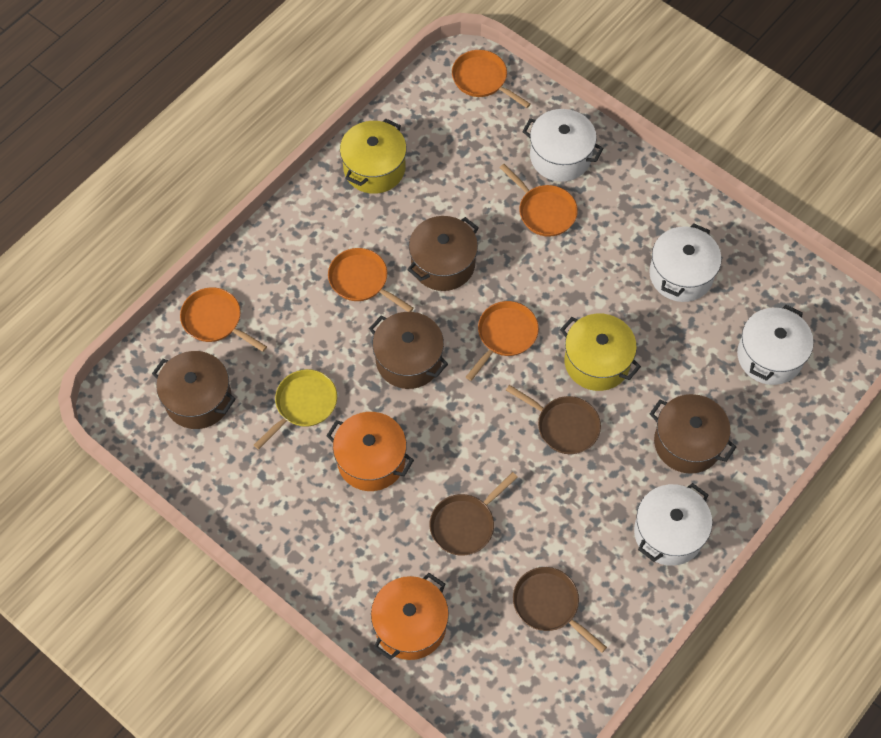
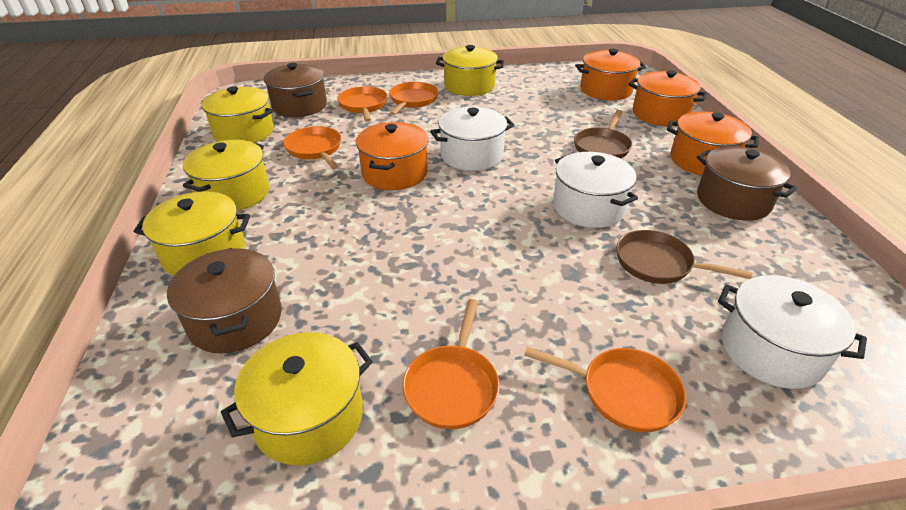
brown pan: 3 -> 2
brown pot: 4 -> 3
orange pot: 2 -> 4
white pot: 4 -> 3
yellow pan: 1 -> 0
yellow pot: 2 -> 5

